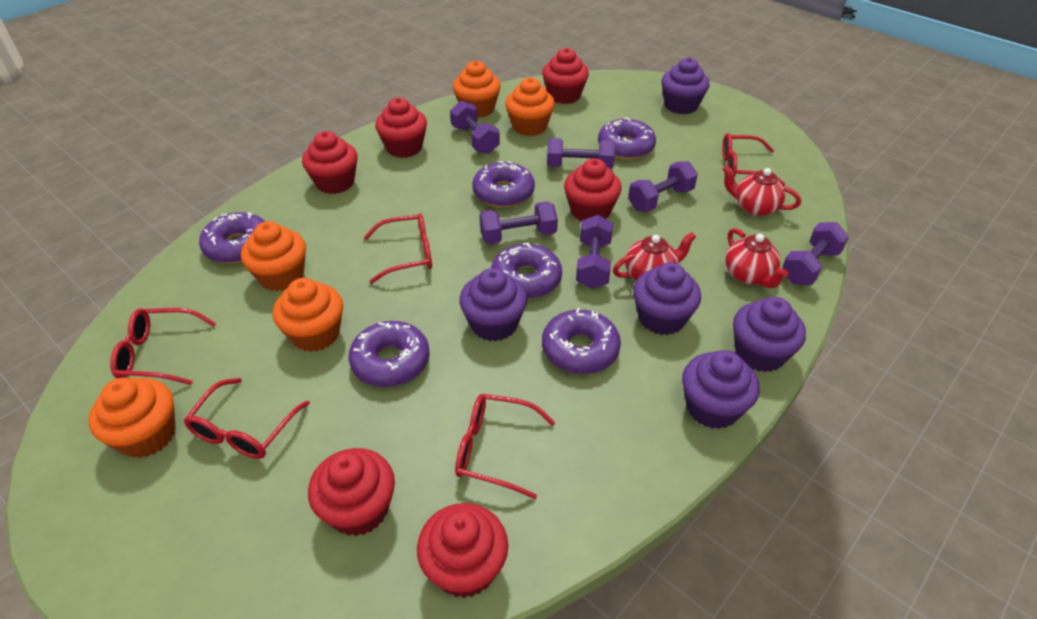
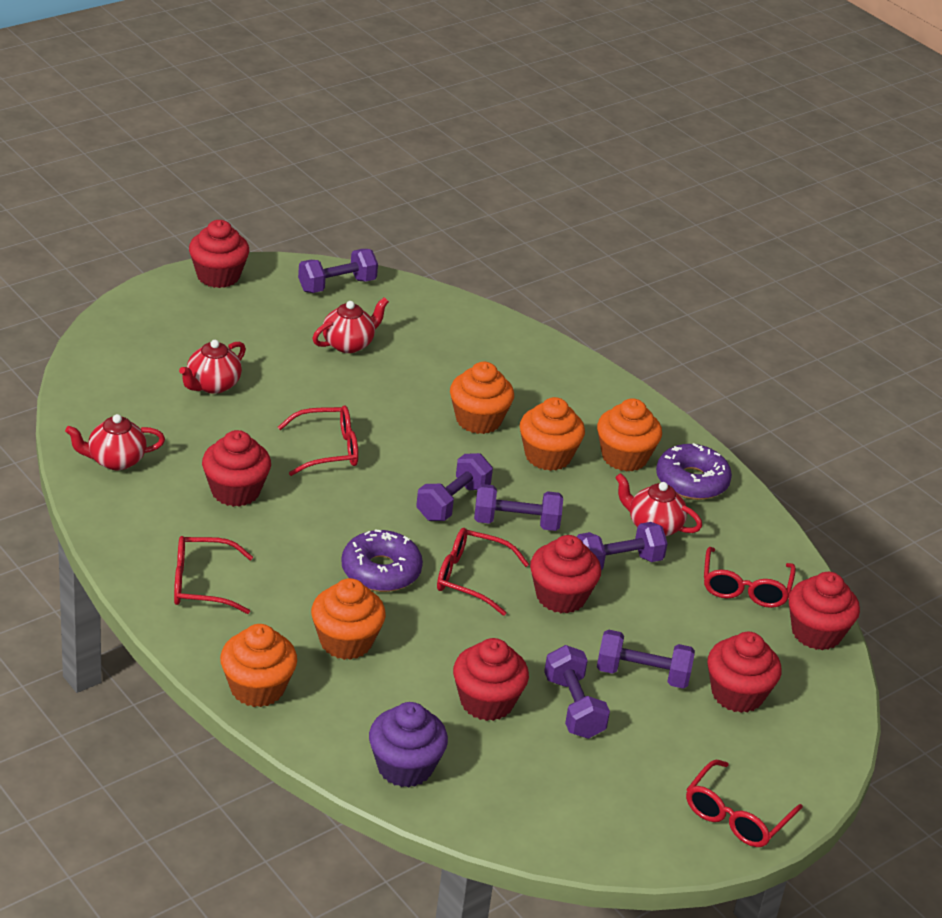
purple cupcake: 5 -> 1
purple donut: 6 -> 2
red teapot: 3 -> 4

